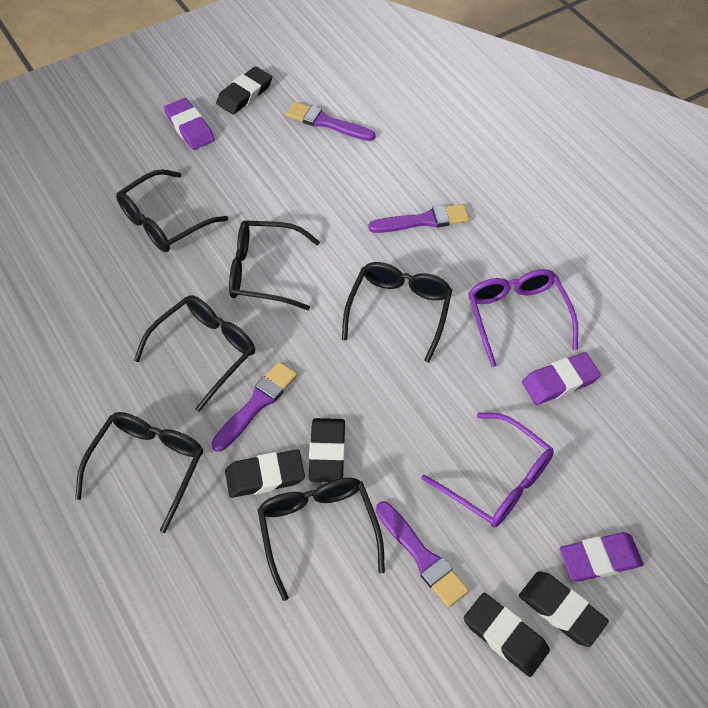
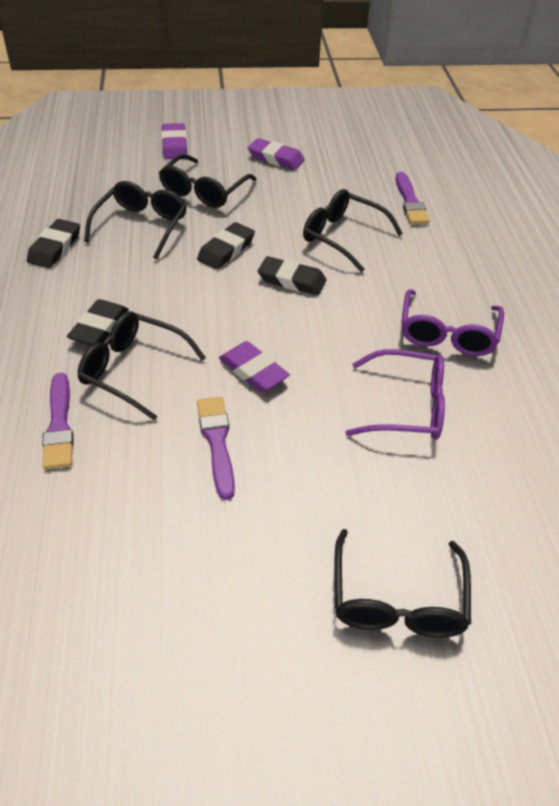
black eraser: 5 -> 4
black glasses: 6 -> 5
purple brush: 4 -> 3

